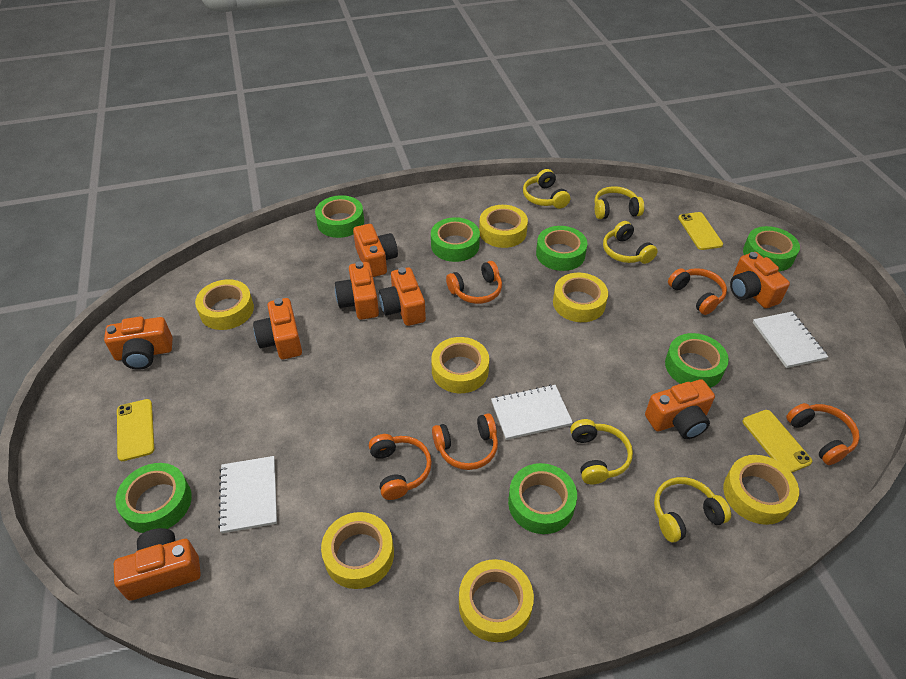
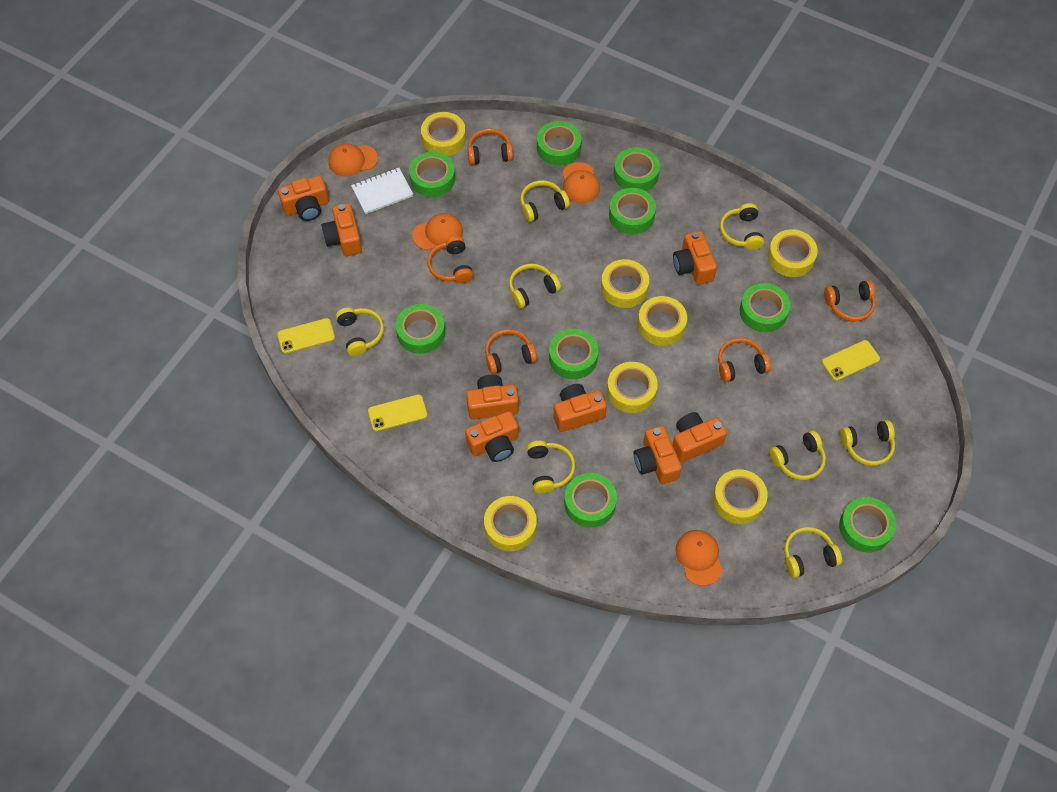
green tape: 7 -> 9
orange cap: 0 -> 4
white notebook: 3 -> 1
yellow headphones: 5 -> 8

